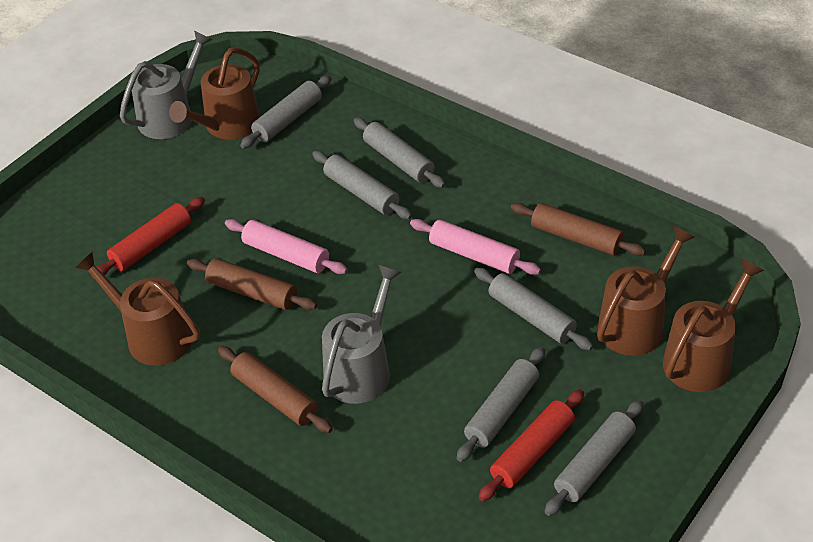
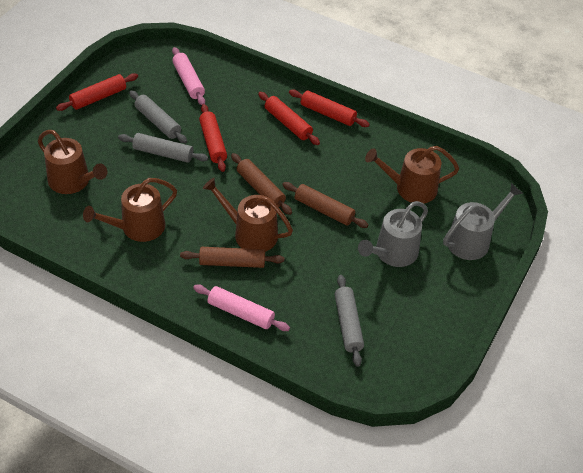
grey rolling pin: 6 -> 3
red rolling pin: 2 -> 4

